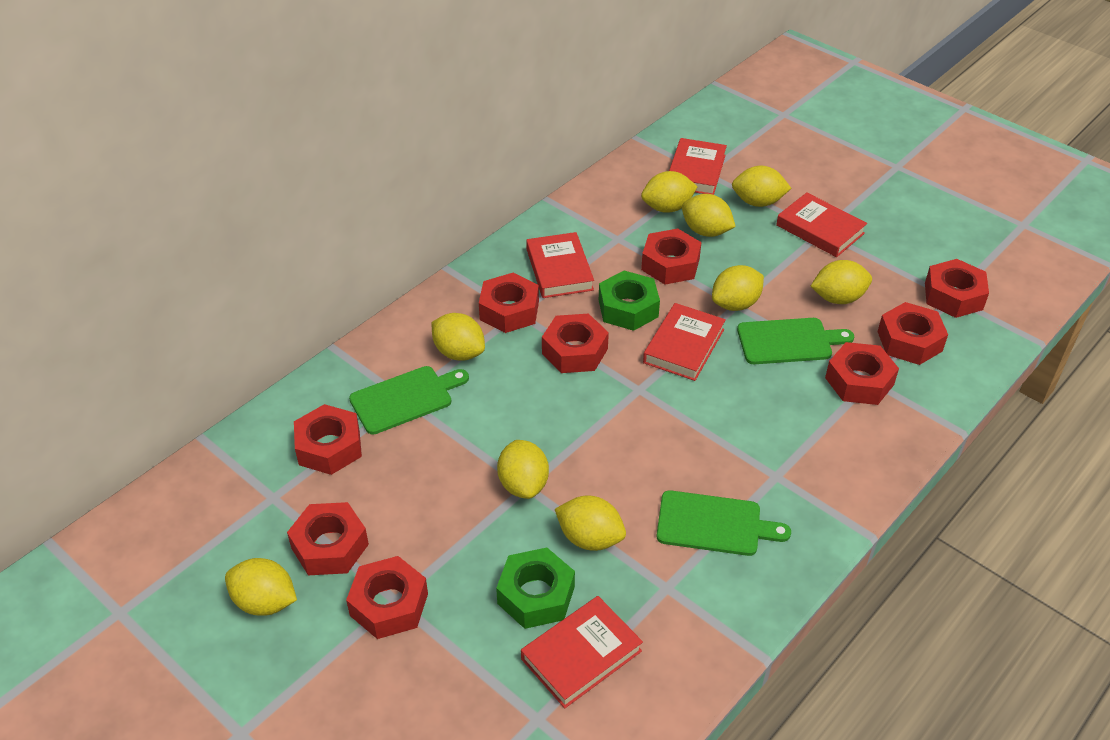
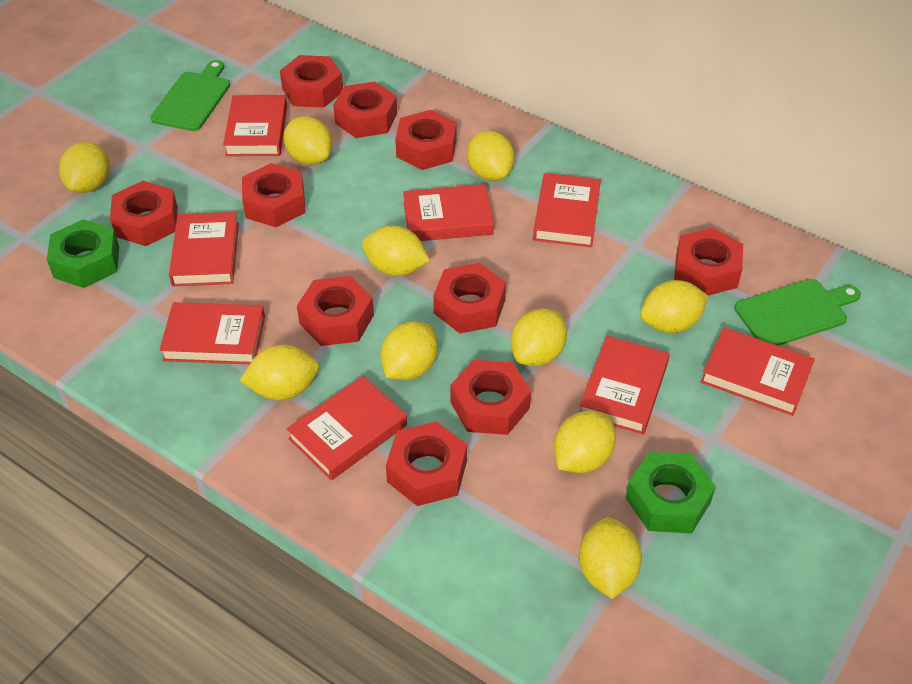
green cutting board: 3 -> 2
red book: 5 -> 8
red nut: 9 -> 10
yellow lemon: 9 -> 10

